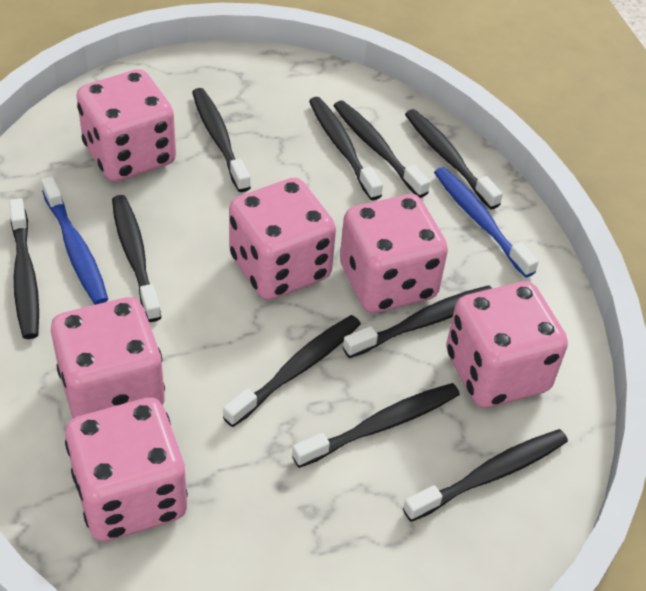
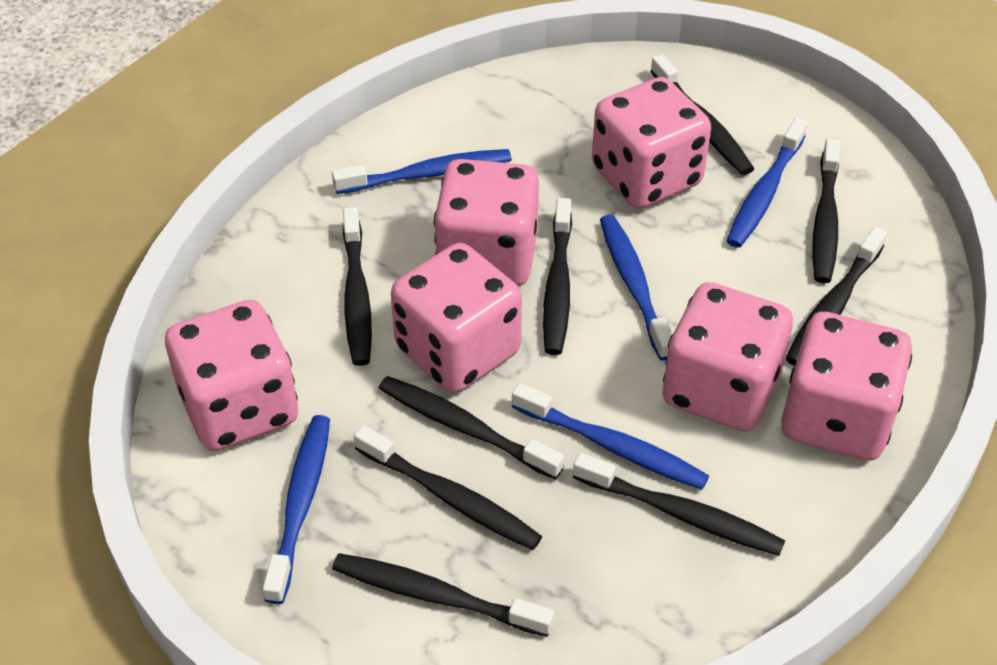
black toothbrush: 10 -> 9
blue toothbrush: 2 -> 5

